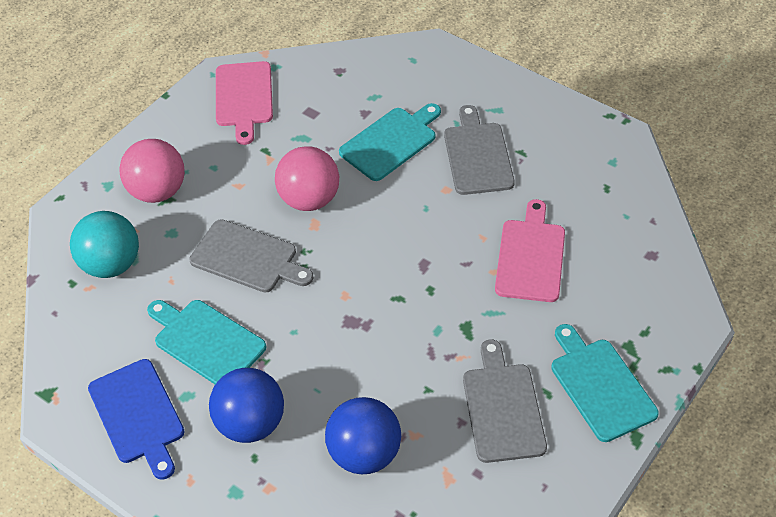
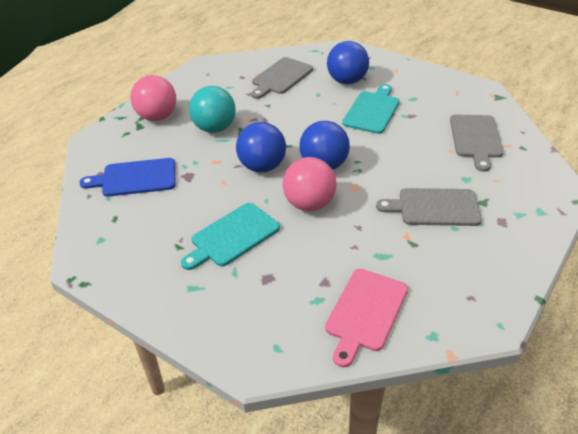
blue ball: 2 -> 3
pink cutting board: 2 -> 1
turquoise cutting board: 3 -> 2

